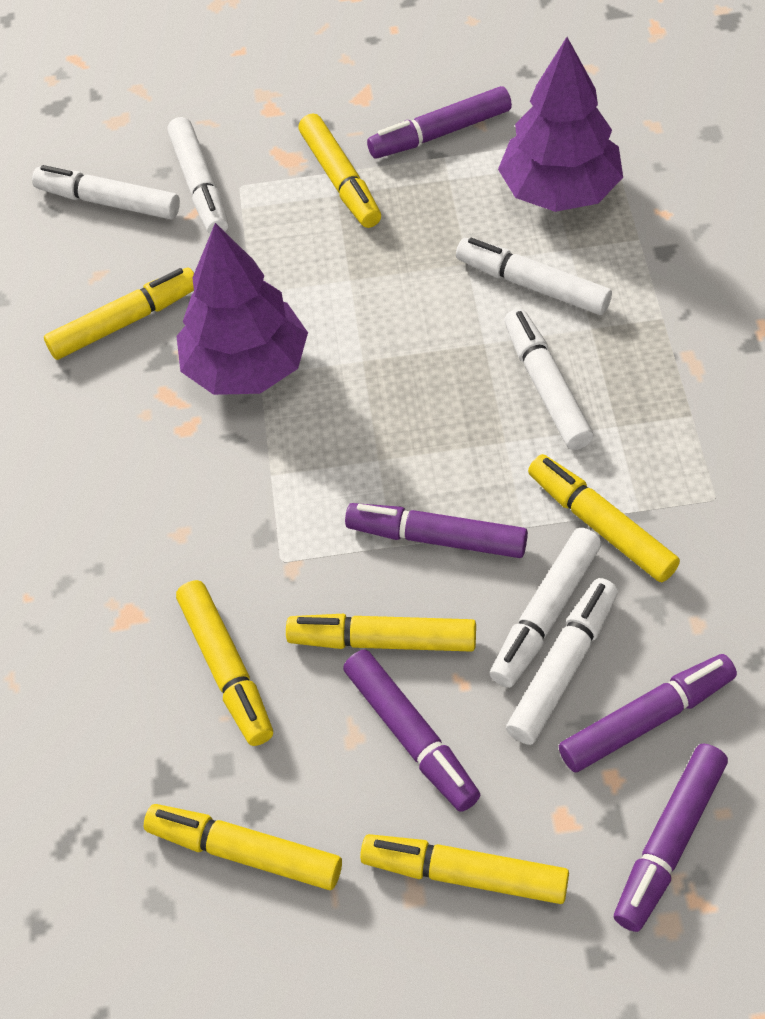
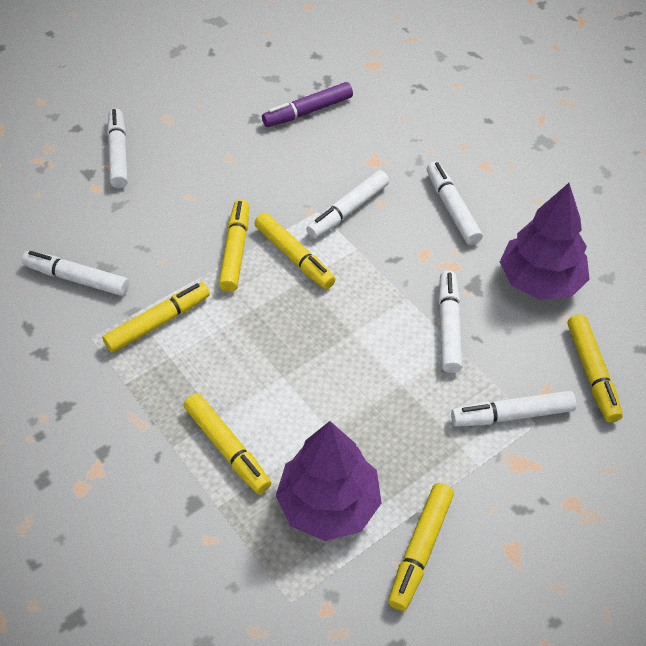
purple marker: 5 -> 1
yellow marker: 7 -> 6

